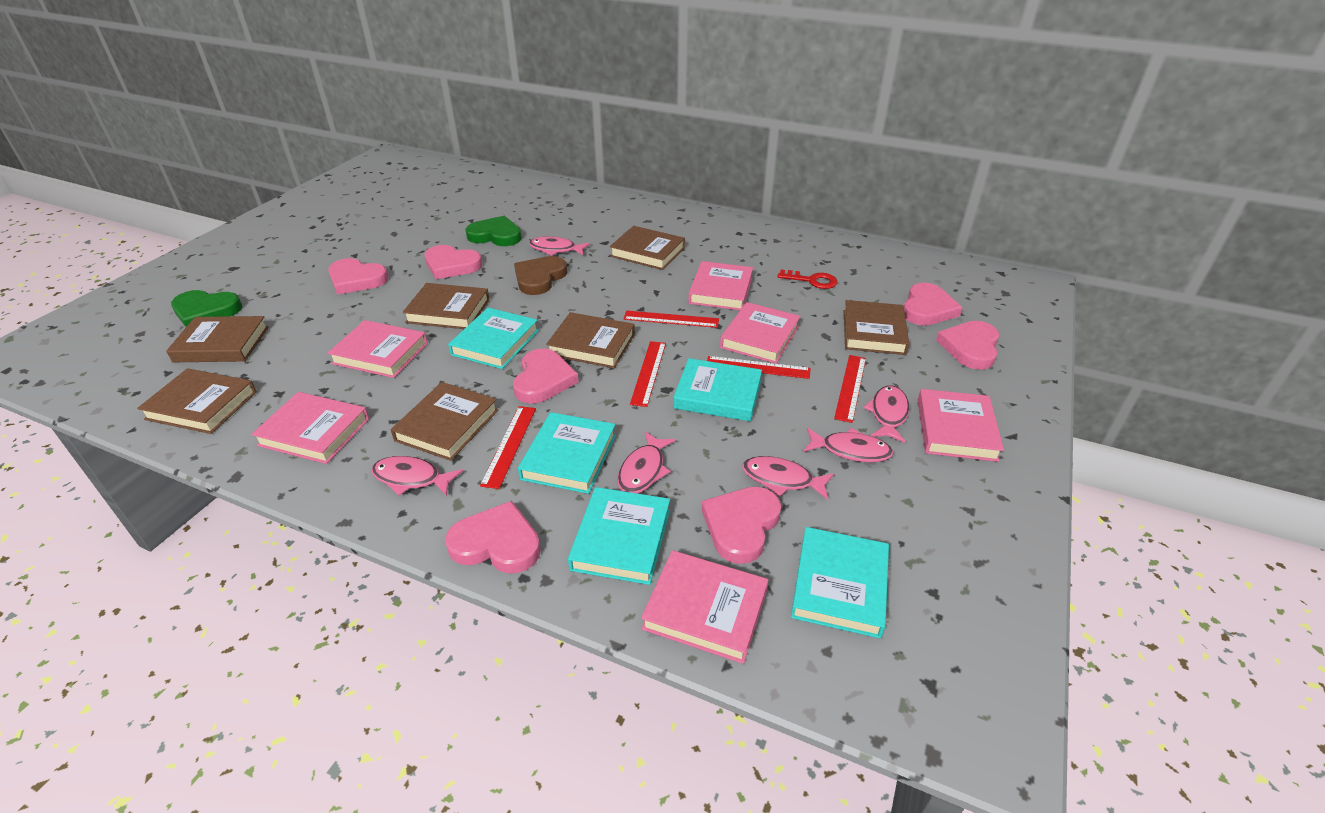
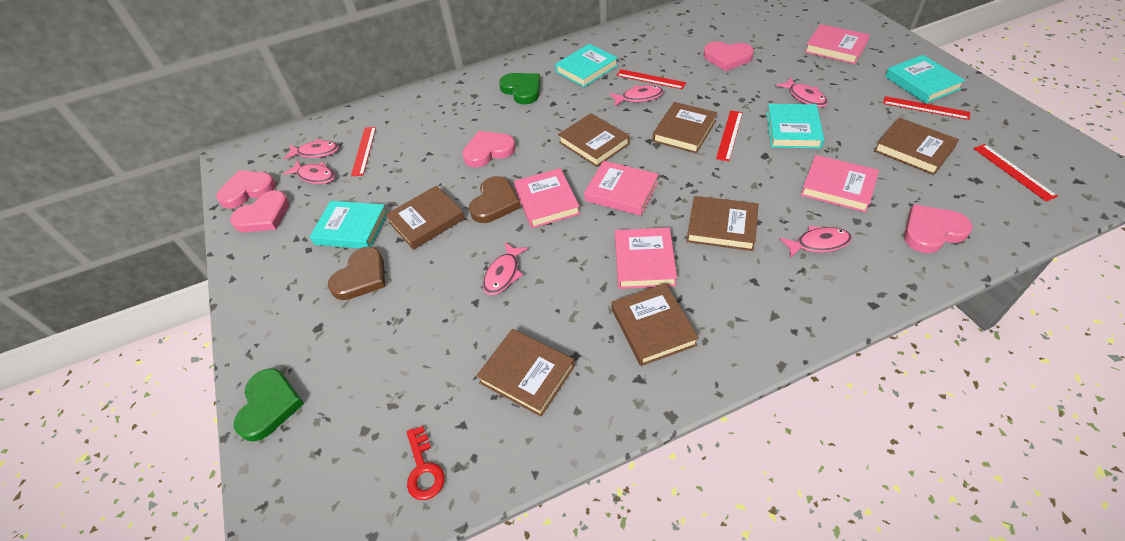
brown heart: 1 -> 2
pink book: 6 -> 5
pink heart: 7 -> 5
turquoise book: 5 -> 4

